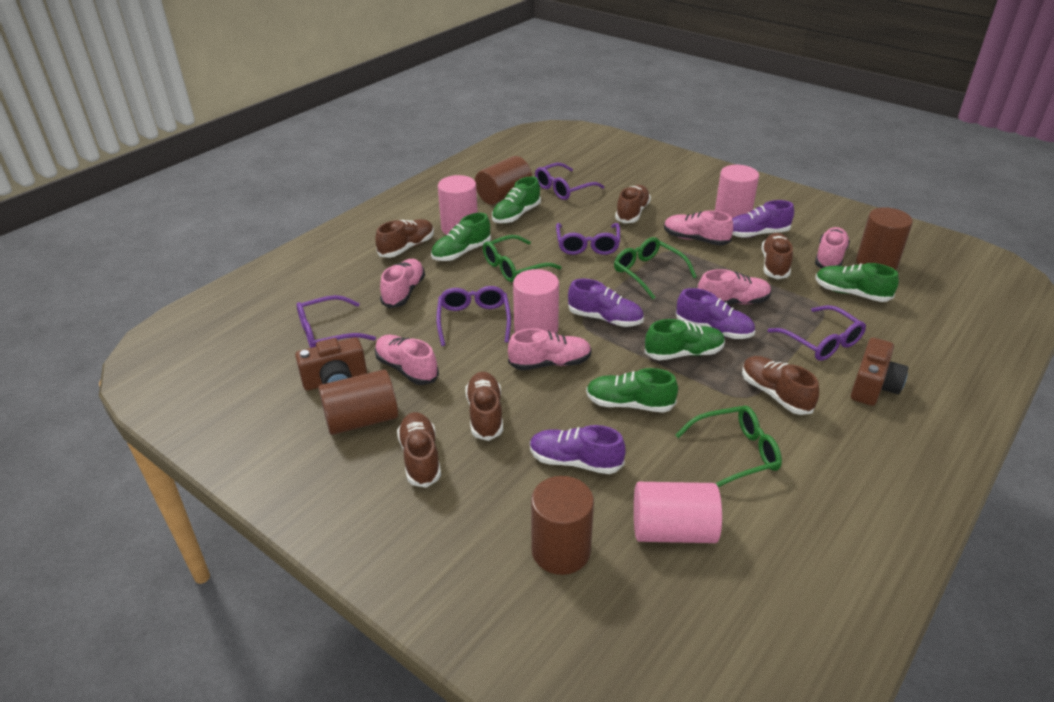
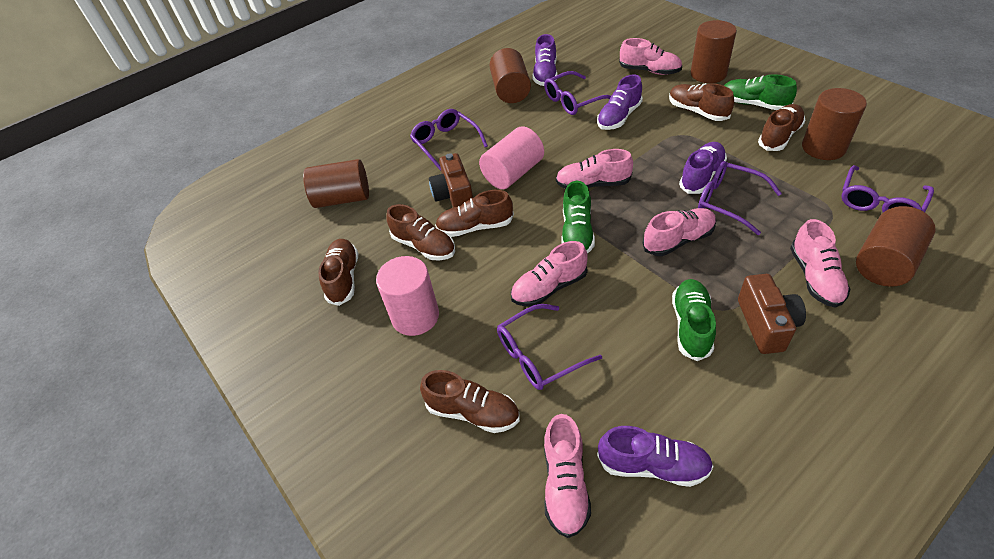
brown cylinder: 4 -> 5
green glasses: 3 -> 0
green shoe: 5 -> 3
pink cylinder: 4 -> 2

